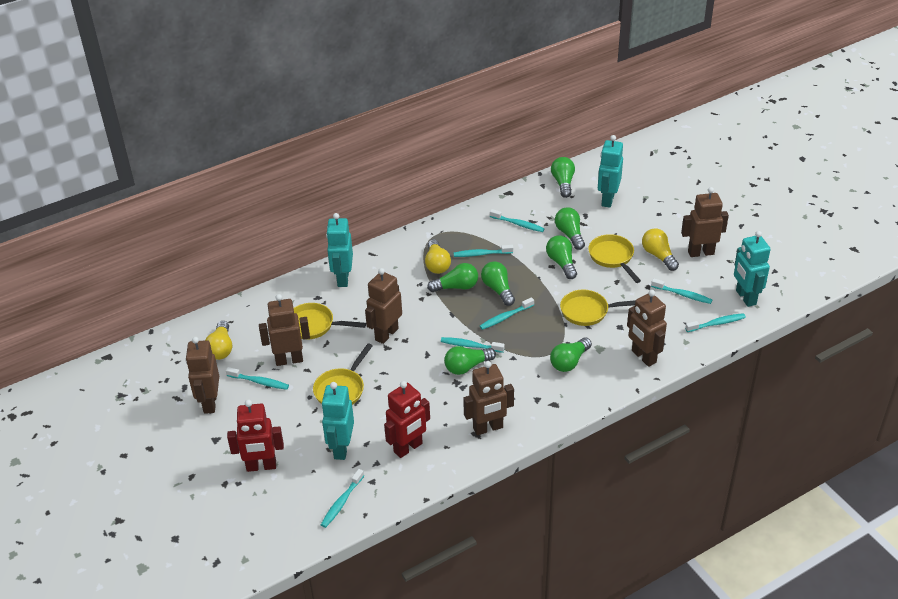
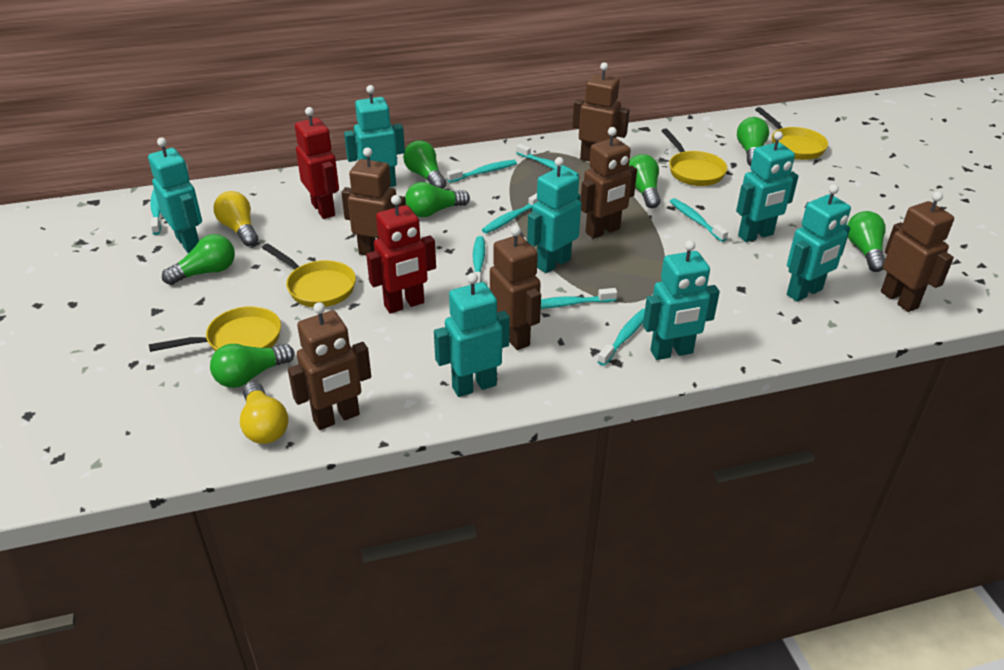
turquoise robot: 4 -> 7
yellow light bulb: 3 -> 2

